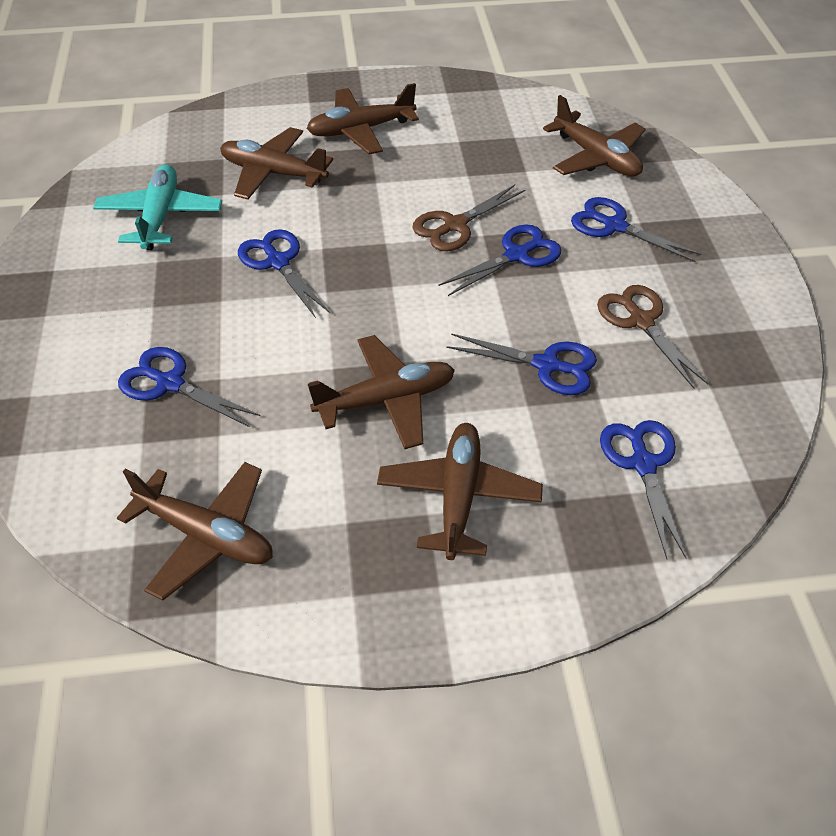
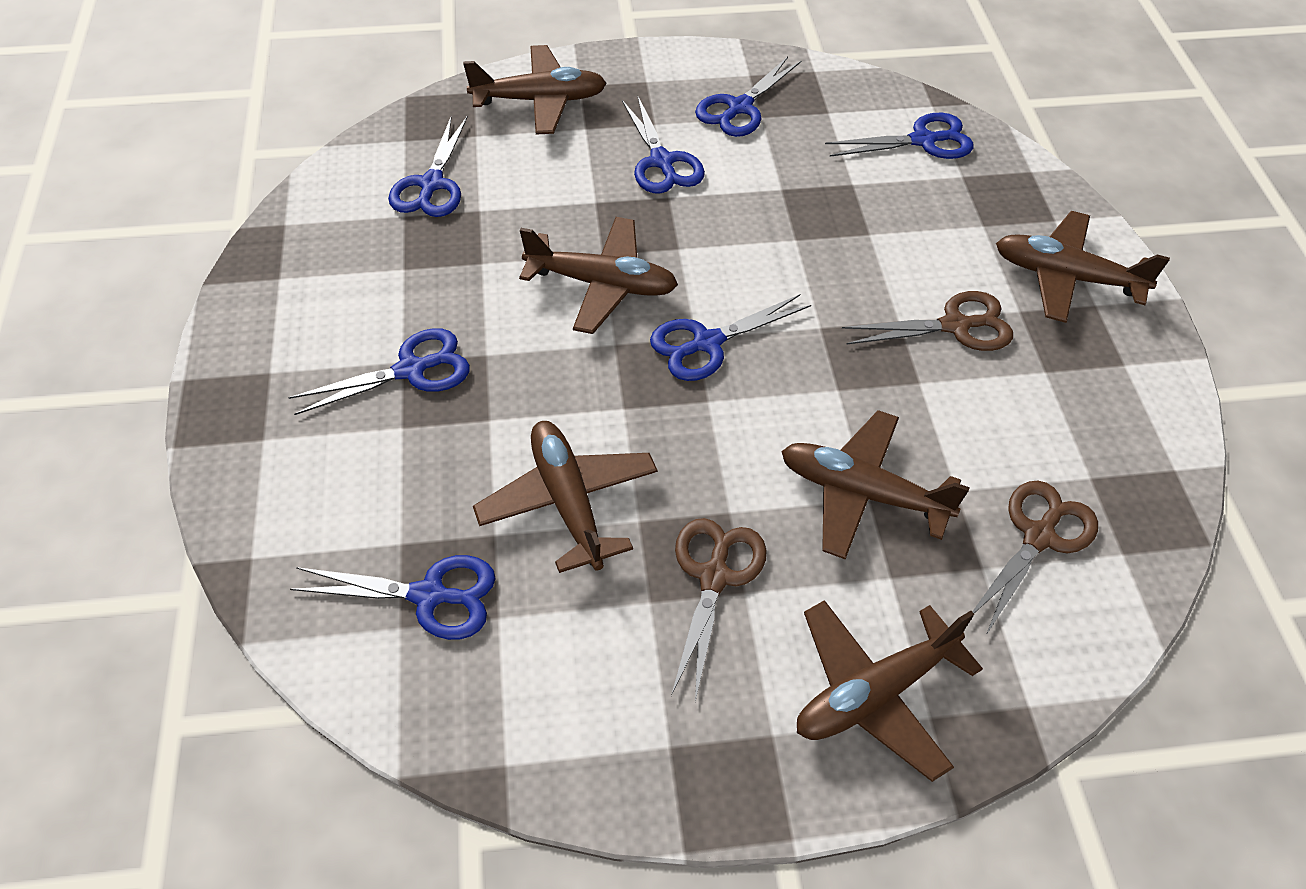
blue scissors: 6 -> 7
brown scissors: 2 -> 3
turquoise plane: 1 -> 0

